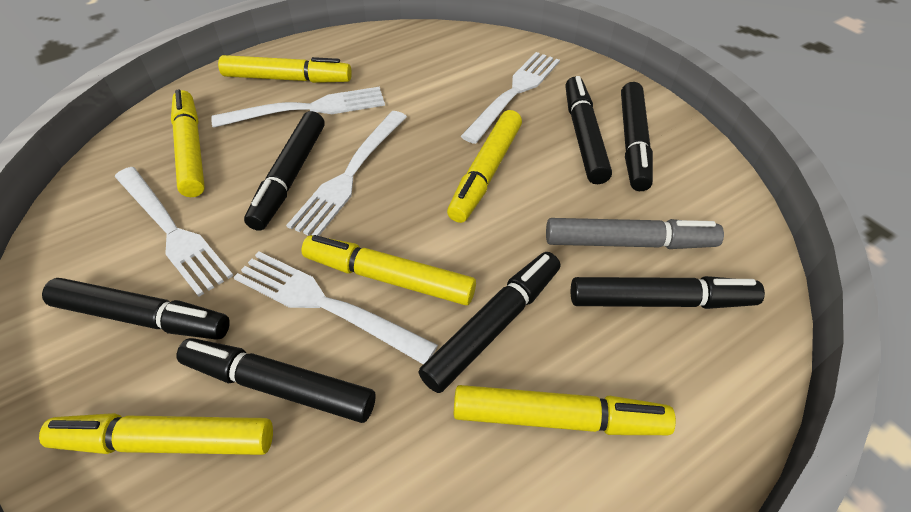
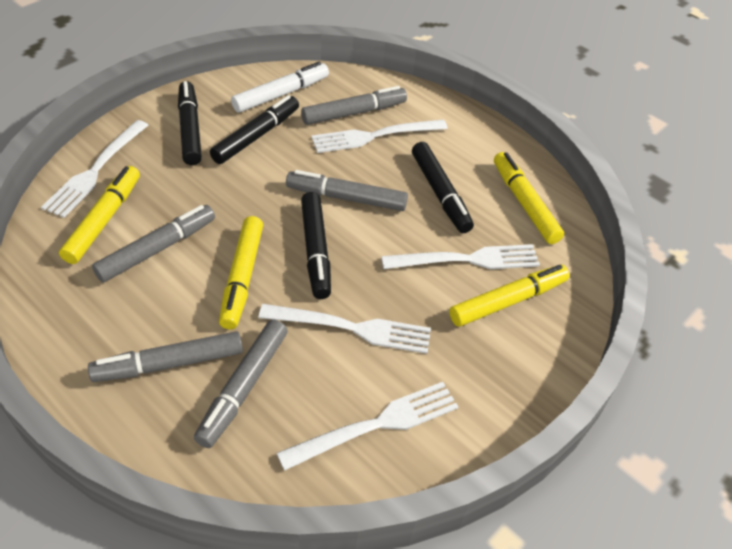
black marker: 7 -> 4
grey marker: 1 -> 5
white marker: 0 -> 1
yellow marker: 6 -> 4

